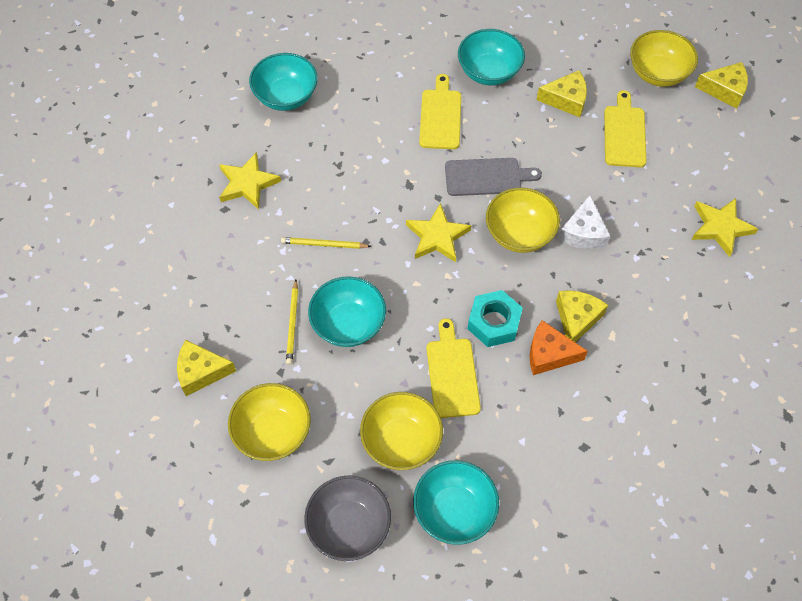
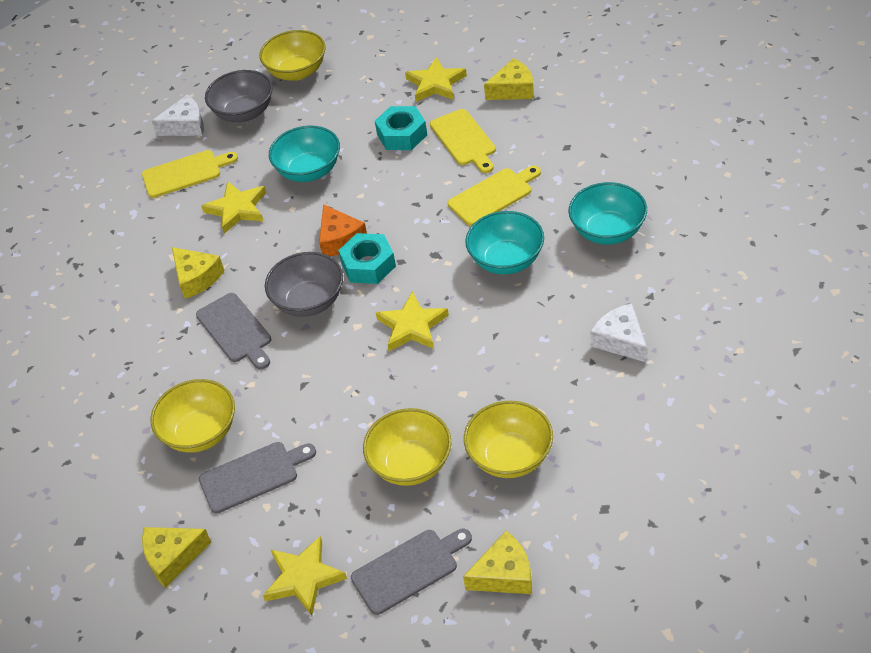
grey bowl: 1 -> 2
grey cutting board: 1 -> 3
turquoise bowl: 4 -> 3
turquoise nut: 1 -> 2
white cheese: 1 -> 2
yellow pencil: 2 -> 0
yellow star: 3 -> 4

